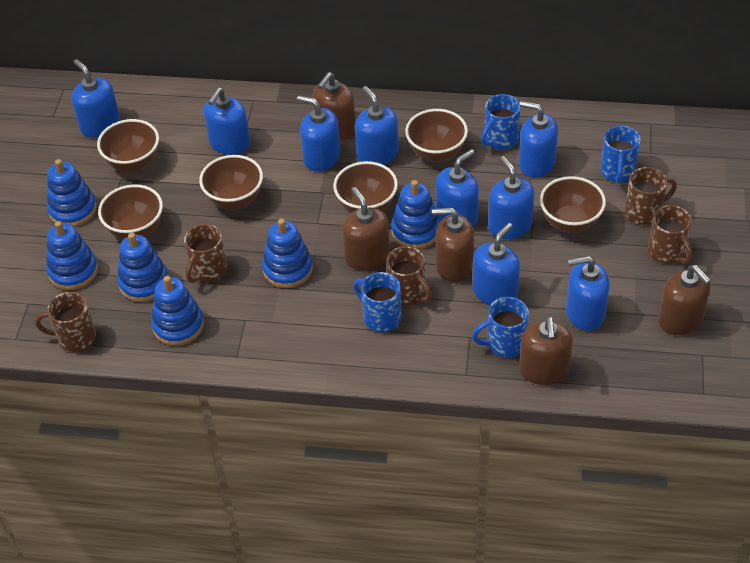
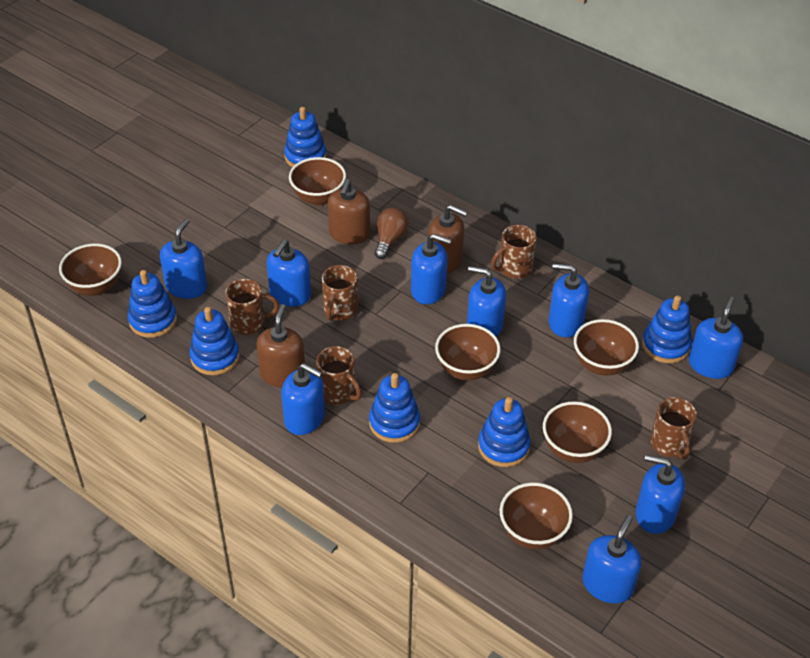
blue mug: 4 -> 0
brown light bulb: 0 -> 1
brown soap dispenser: 5 -> 3

